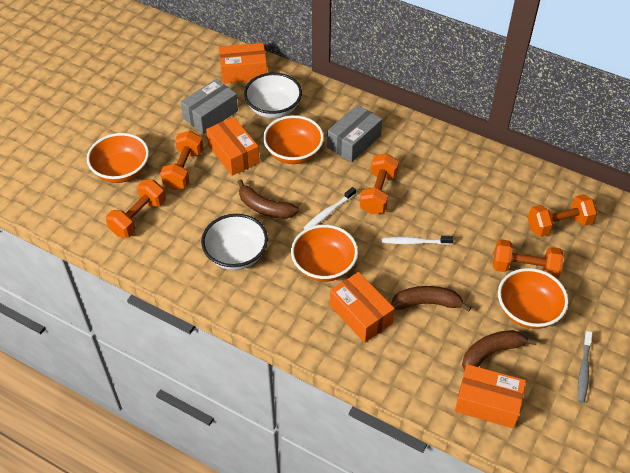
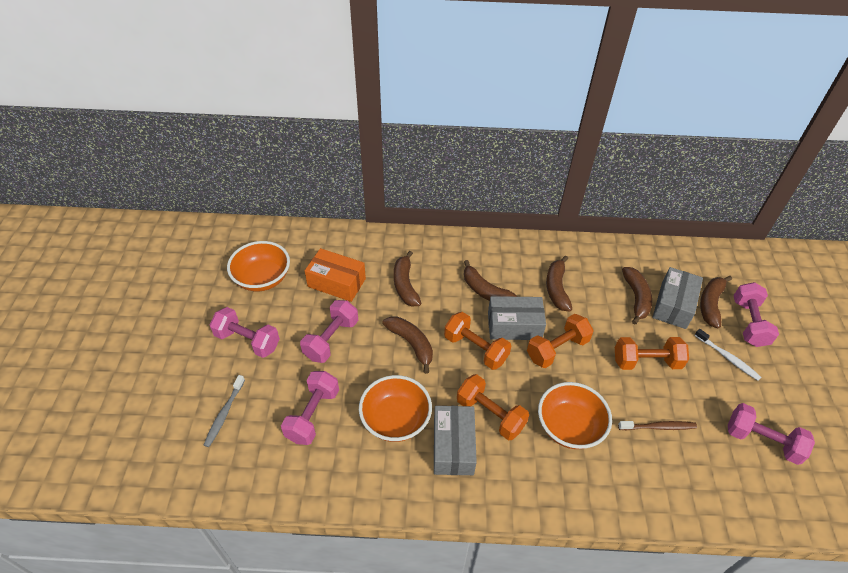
brown banana: 3 -> 6
brown toothbrush: 0 -> 1
grey box: 2 -> 3
orange bowl: 4 -> 3
orange box: 4 -> 1
orange dumbbell: 5 -> 4
pink dumbbell: 0 -> 5
white bowl: 2 -> 0
white toothbrush: 2 -> 1

